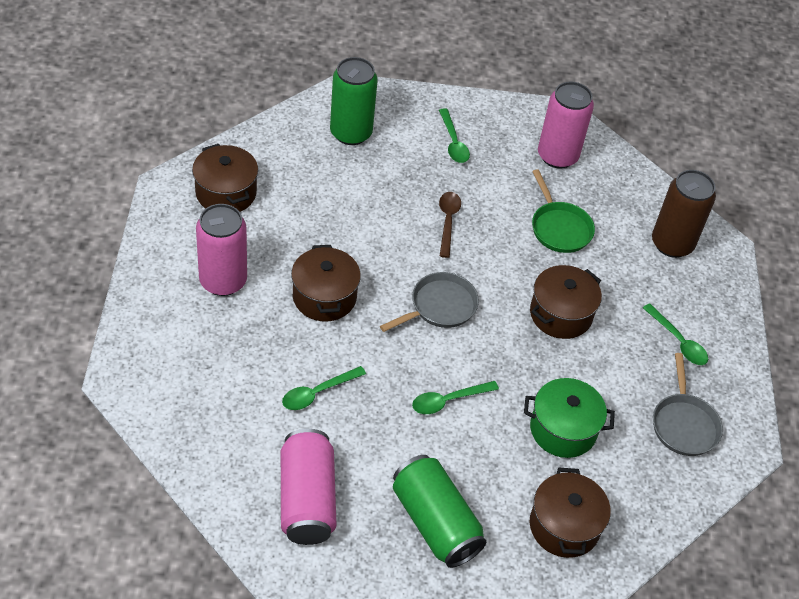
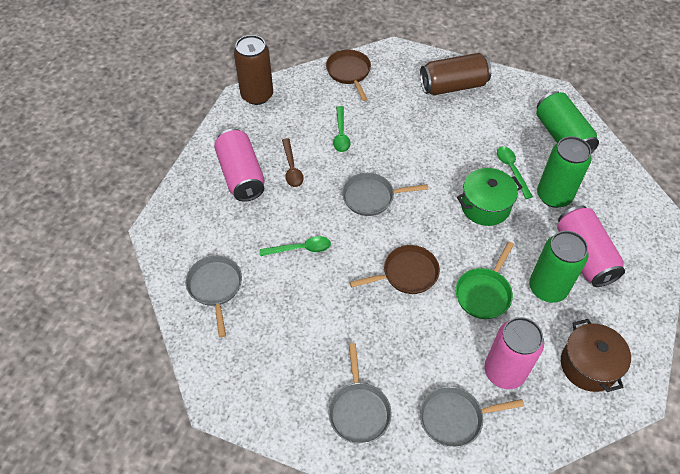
brown can: 1 -> 2
brown pan: 0 -> 2
brown pot: 4 -> 1
green can: 2 -> 3
green spoon: 4 -> 3
grey pan: 2 -> 4

